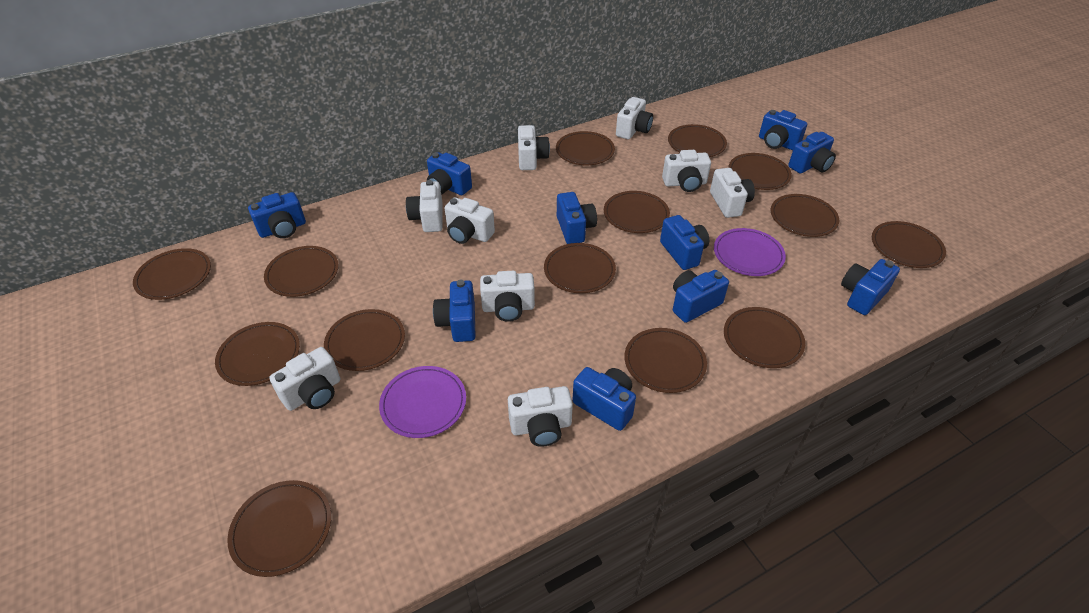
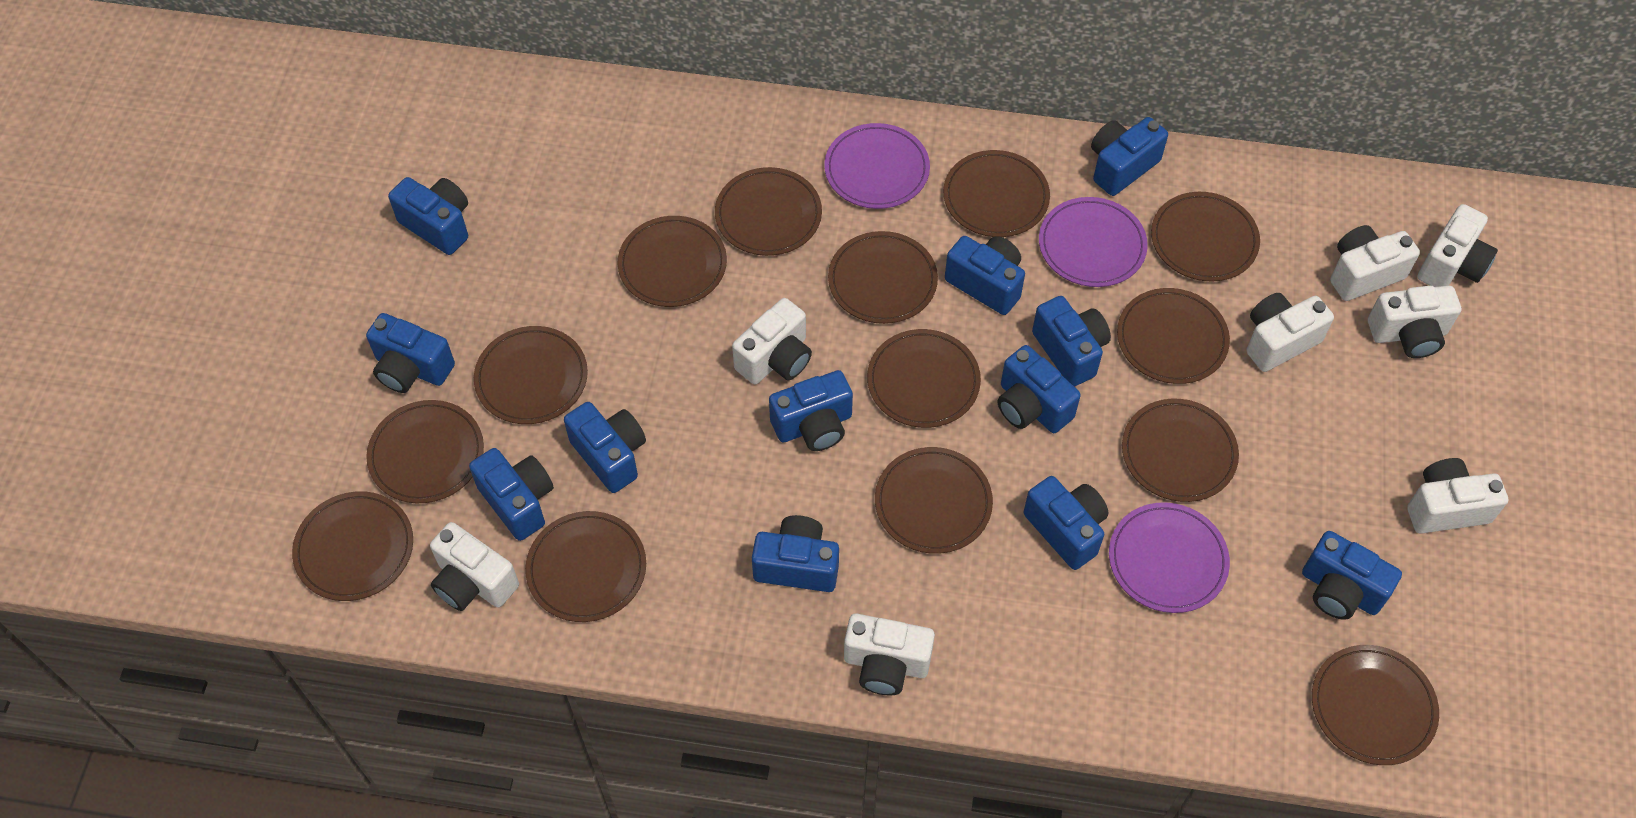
blue camera: 10 -> 12
purple plate: 2 -> 3
white camera: 9 -> 8

